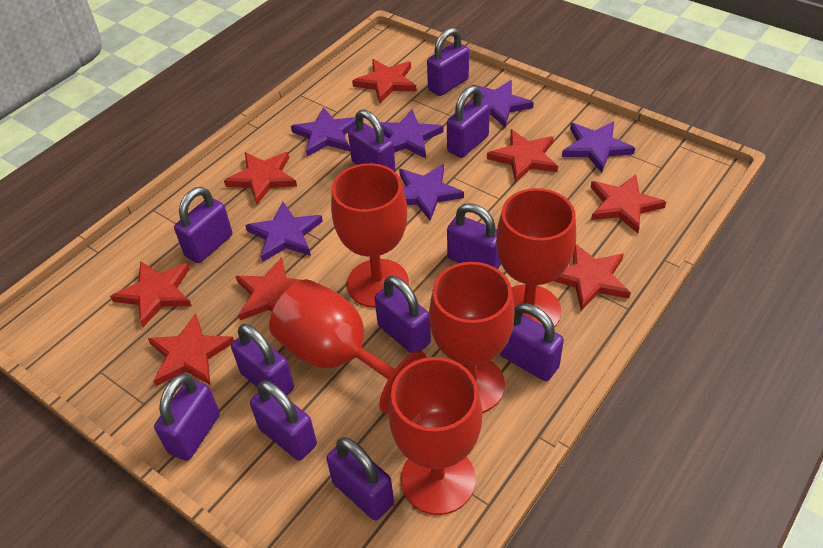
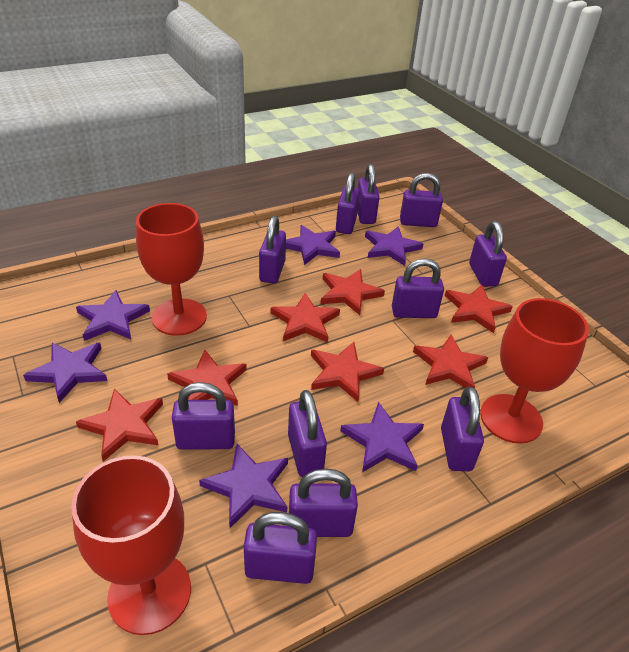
red goblet: 5 -> 3
red star: 8 -> 7

